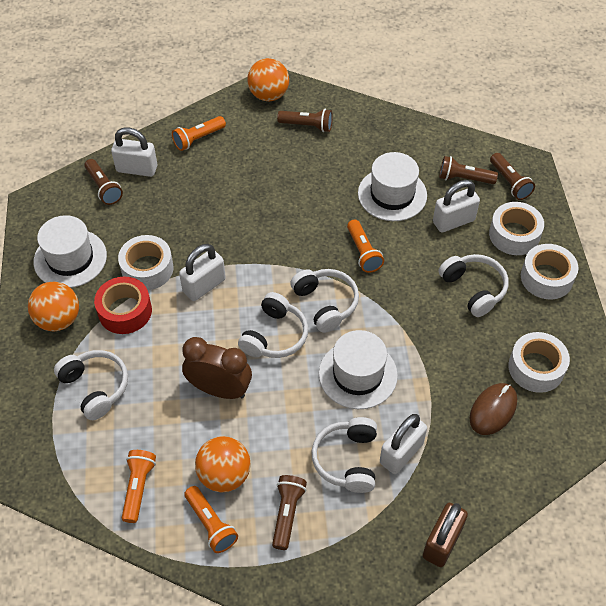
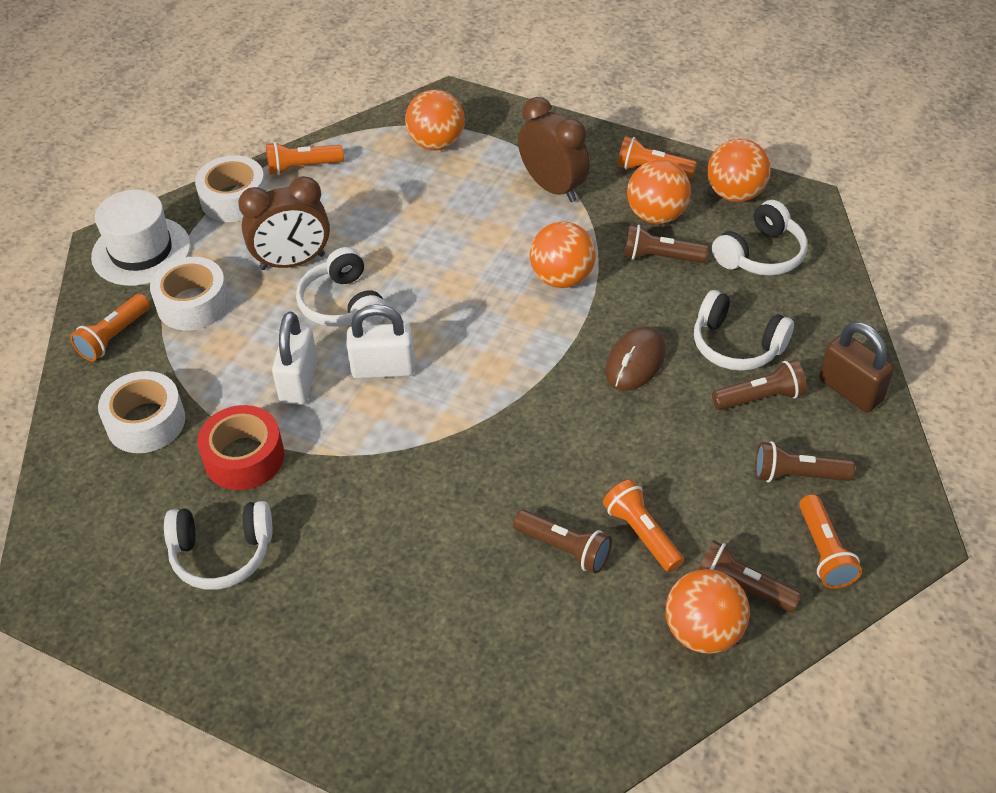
brown clock: 1 -> 2
orange ball: 3 -> 5
orange flashlight: 4 -> 5
white hat: 3 -> 1
white headphones: 5 -> 4
white padlock: 4 -> 2
white tape: 4 -> 3

